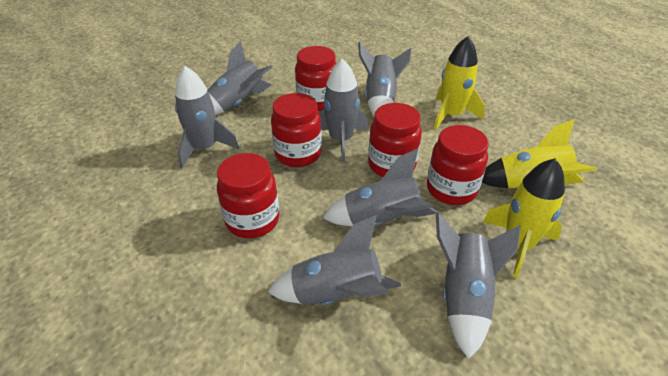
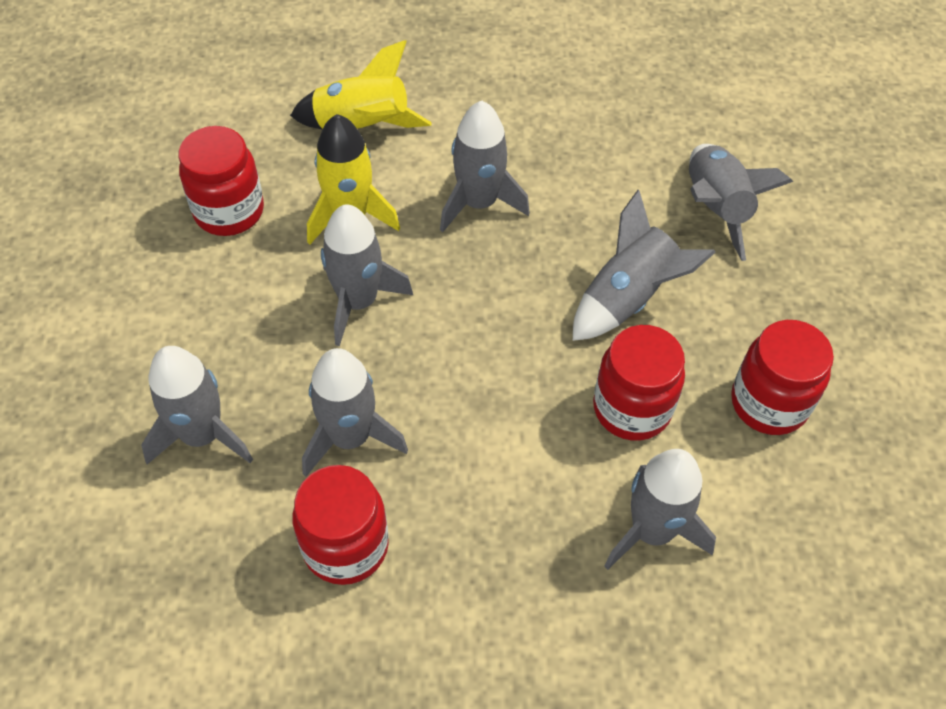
red jar: 5 -> 4
yellow rocket: 3 -> 2

